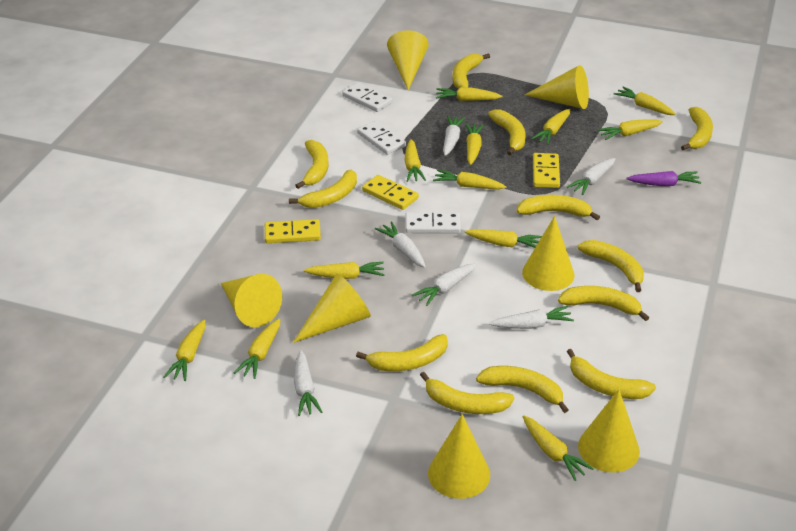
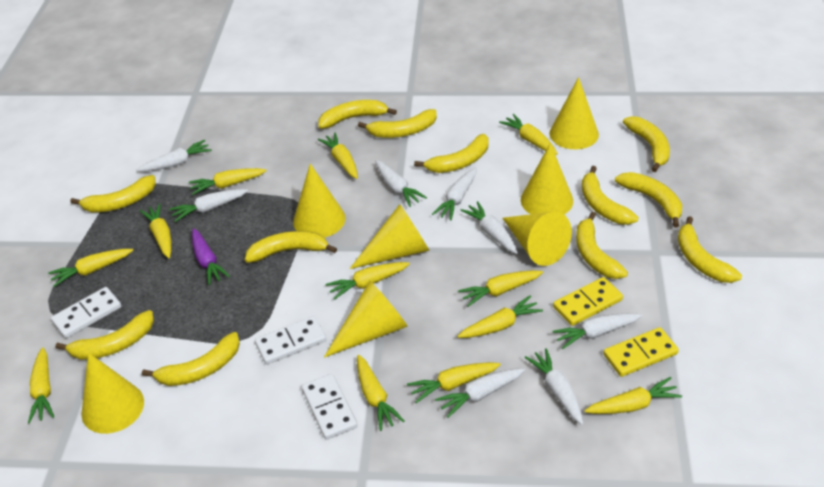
white carrot: 6 -> 8
yellow domino: 3 -> 2

